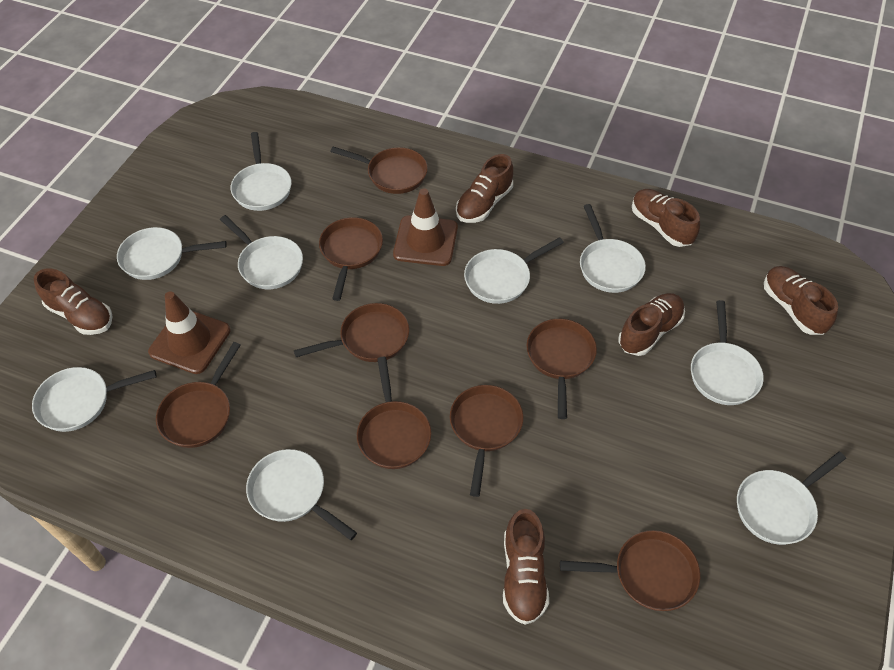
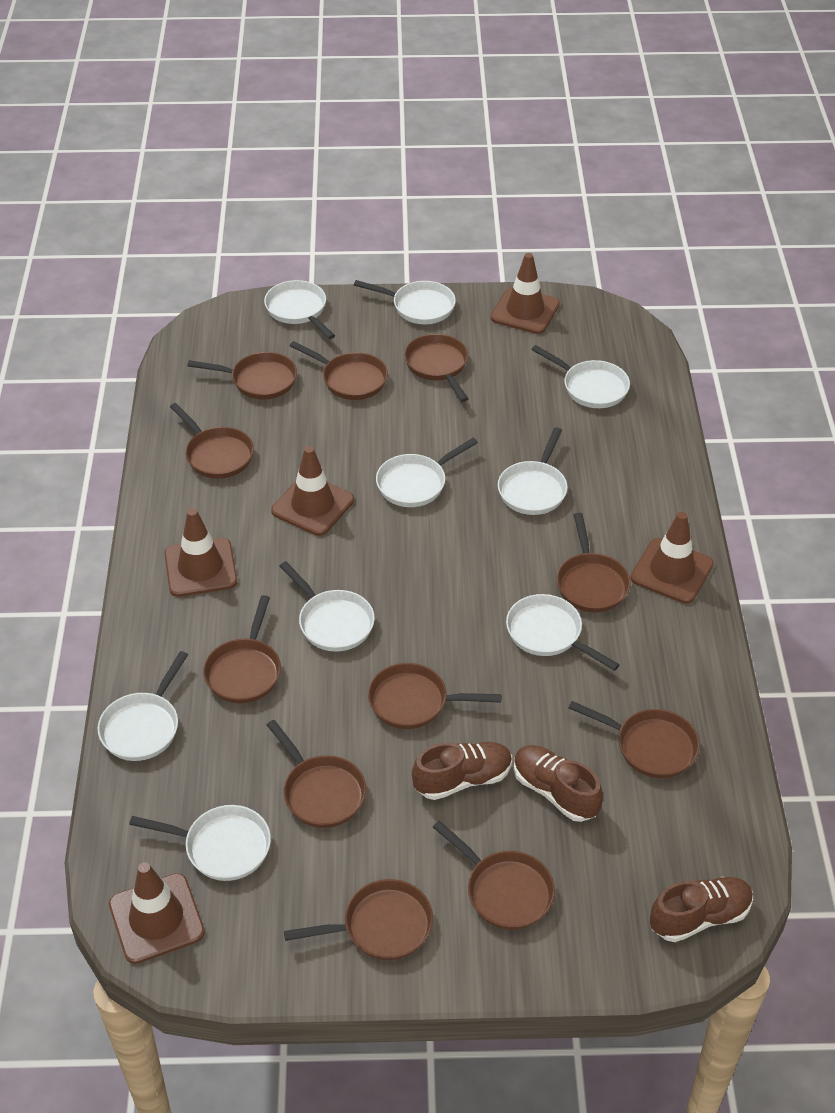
brown pan: 8 -> 11
brown shoe: 6 -> 3
brown traffic cone: 2 -> 5

